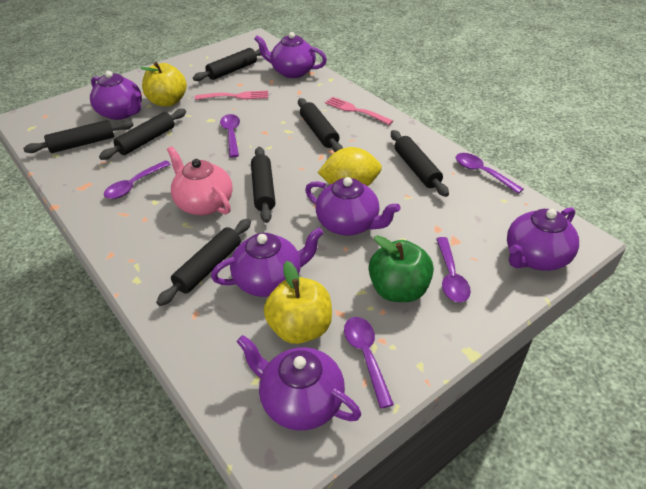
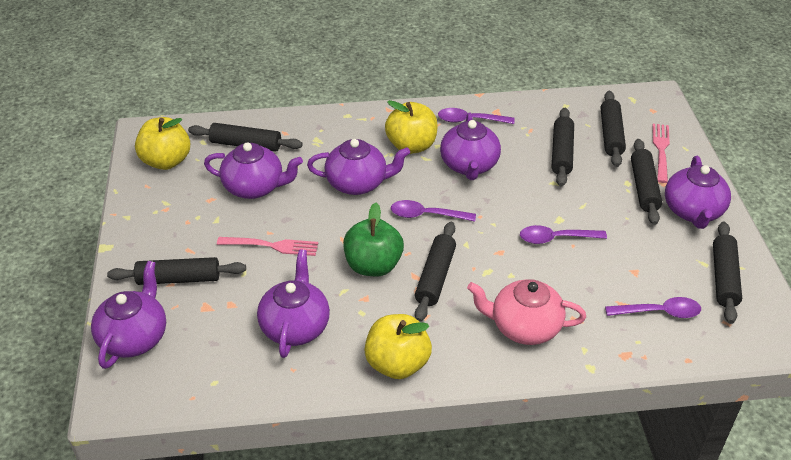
purple spoon: 5 -> 4
yellow apple: 2 -> 3
yellow lemon: 1 -> 0

